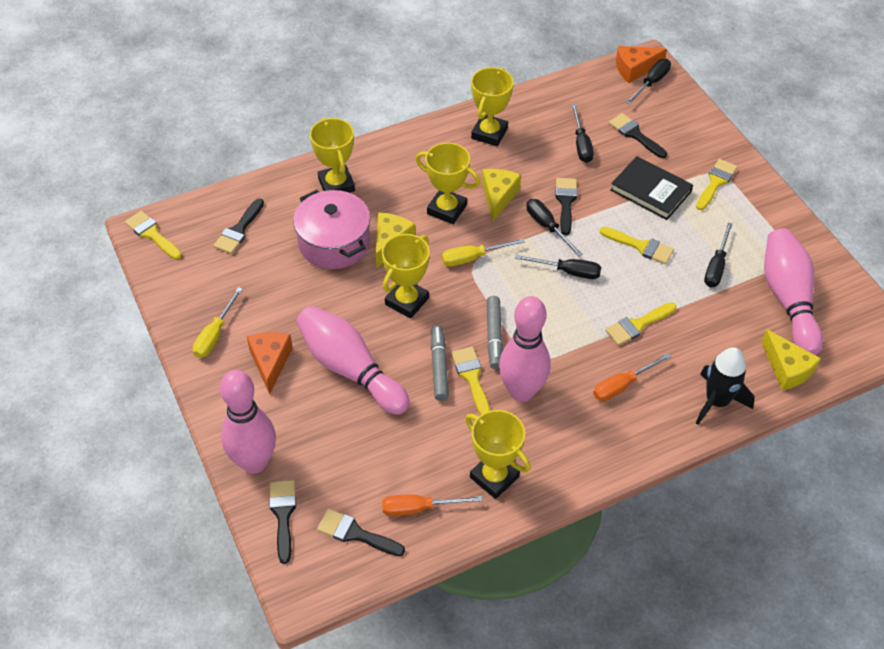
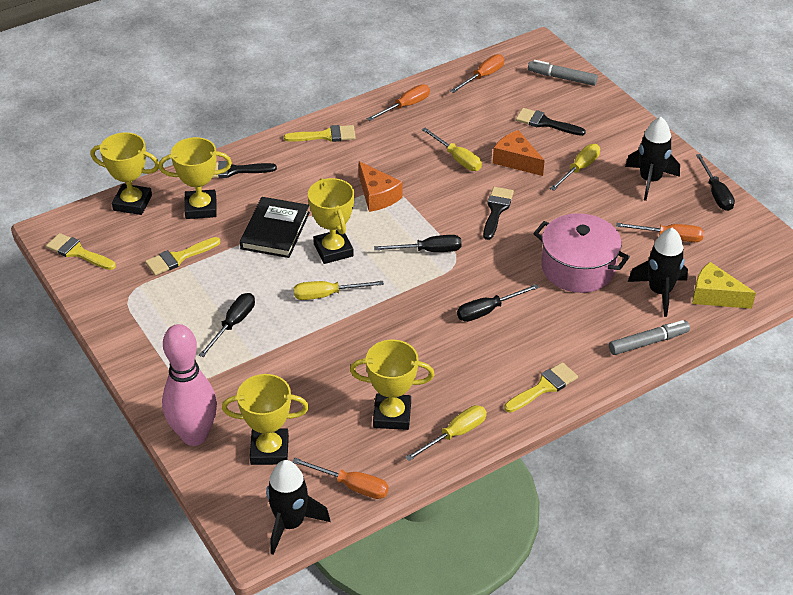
black brush: 5 -> 3
black rocket: 1 -> 3
black screwdriver: 5 -> 4
orange screwdriver: 2 -> 4
pink bowling pin: 4 -> 1
yellow brush: 5 -> 4
yellow cheese: 3 -> 1
yellow screwdriver: 2 -> 4

